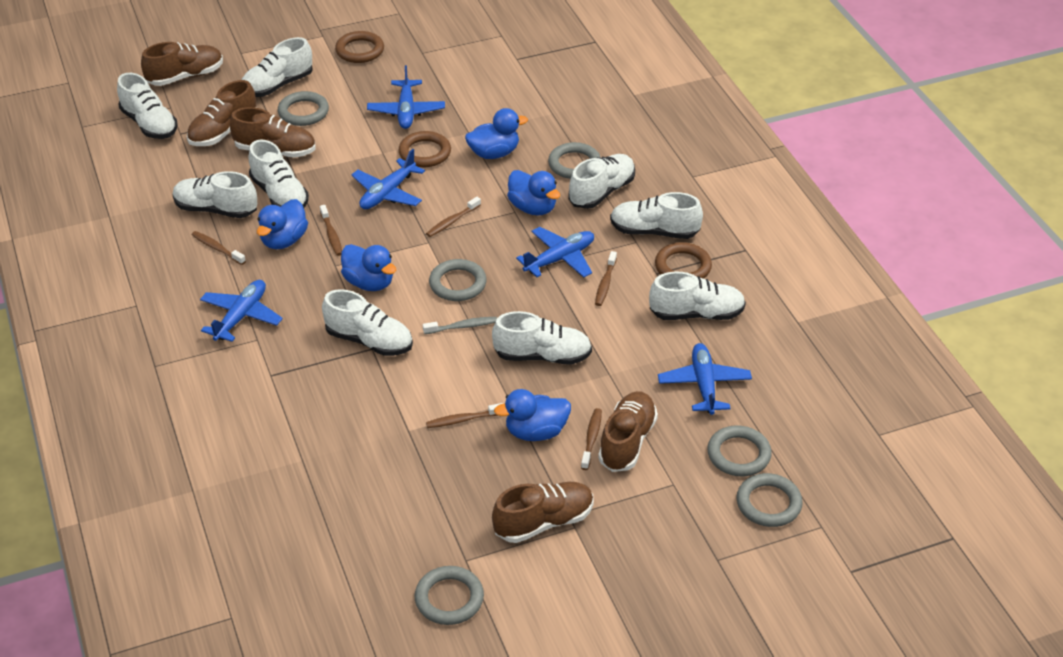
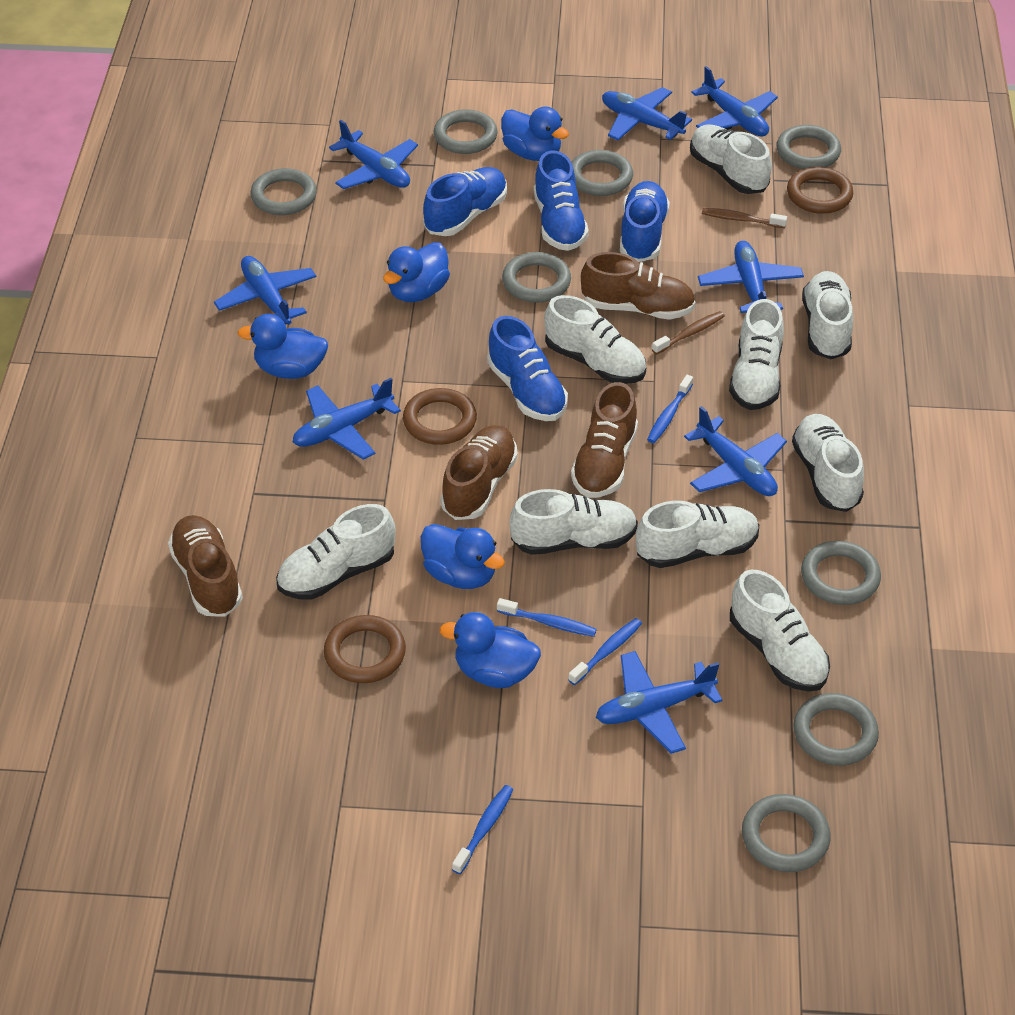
blue plane: 5 -> 8
blue shoe: 0 -> 4
blue toothbrush: 0 -> 4
brown shoe: 5 -> 4
brown toothbrush: 6 -> 2
grey ring: 6 -> 8
grey toothbrush: 1 -> 0

